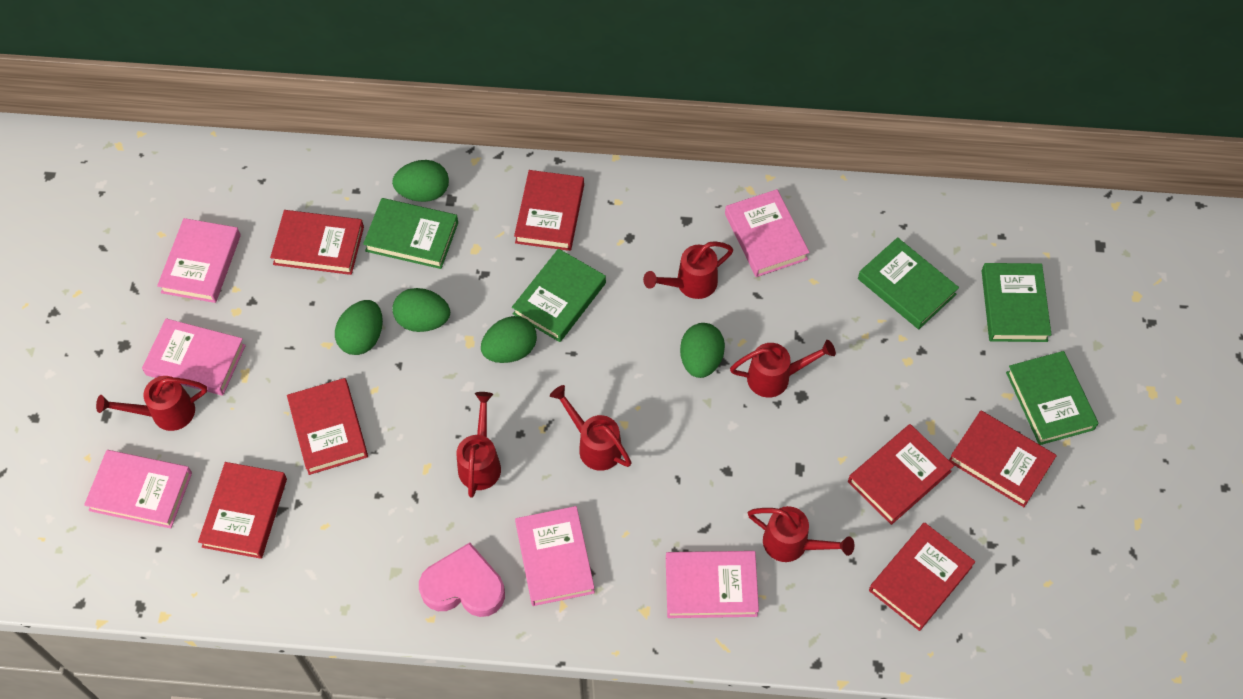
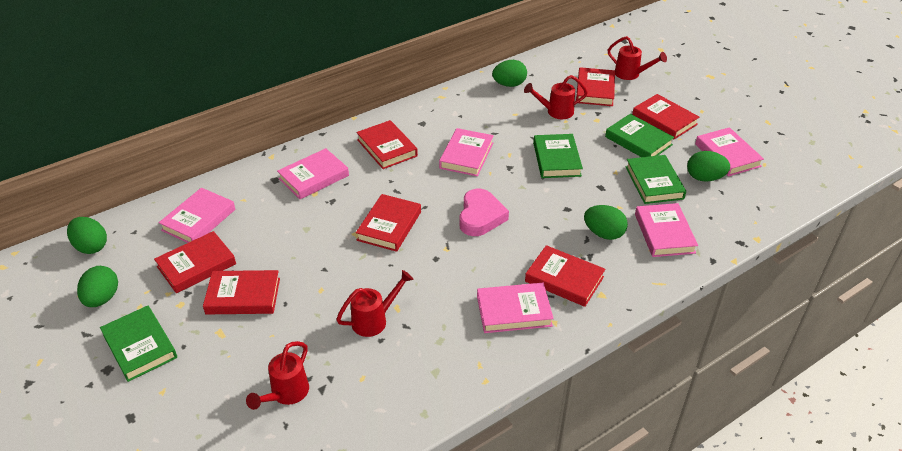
green book: 5 -> 4
red watering can: 6 -> 4

